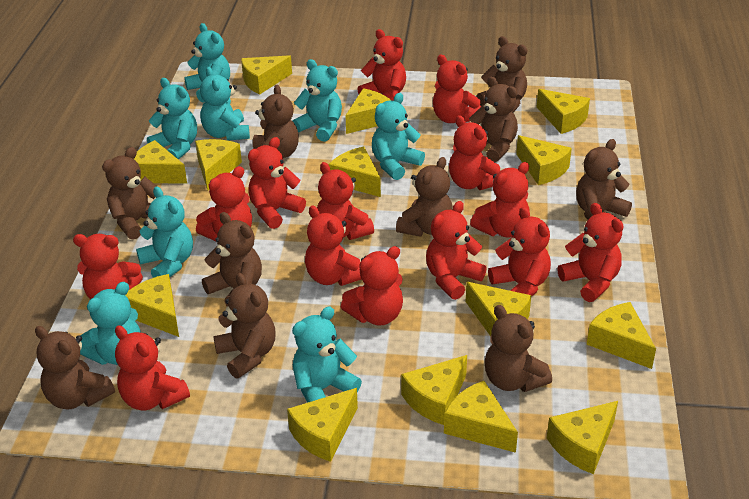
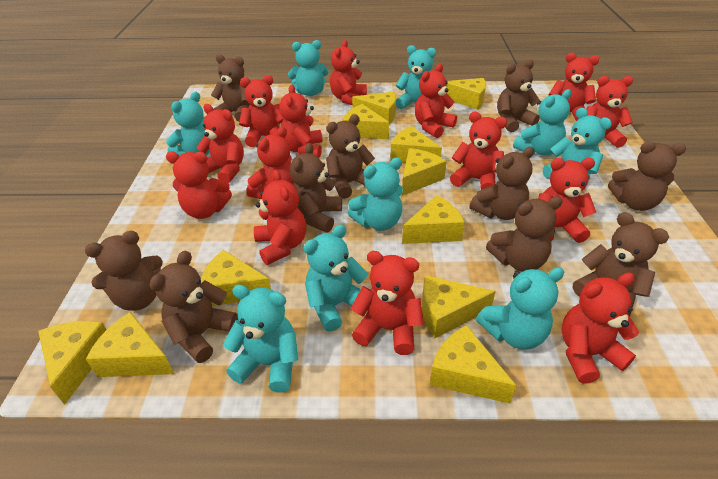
turquoise teddy bear: 8 -> 9
yellow cheese: 14 -> 11

